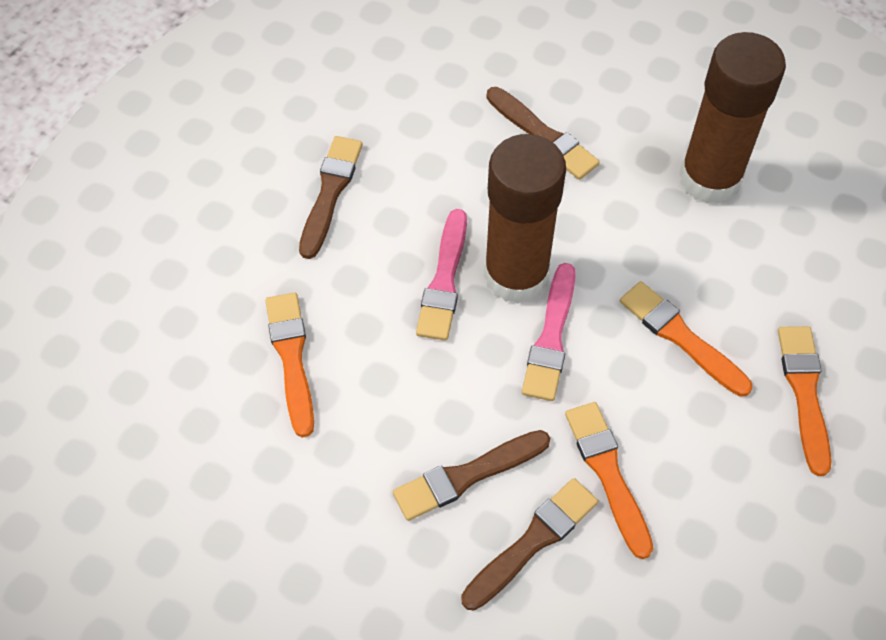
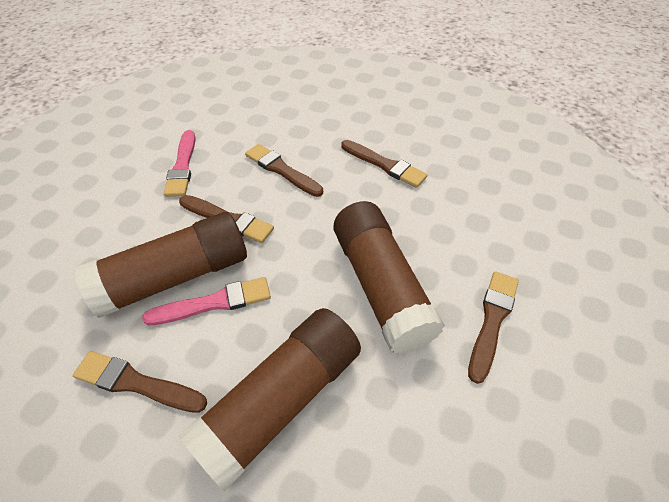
brown brush: 4 -> 5
brown glue stick: 2 -> 3
orange brush: 4 -> 0

